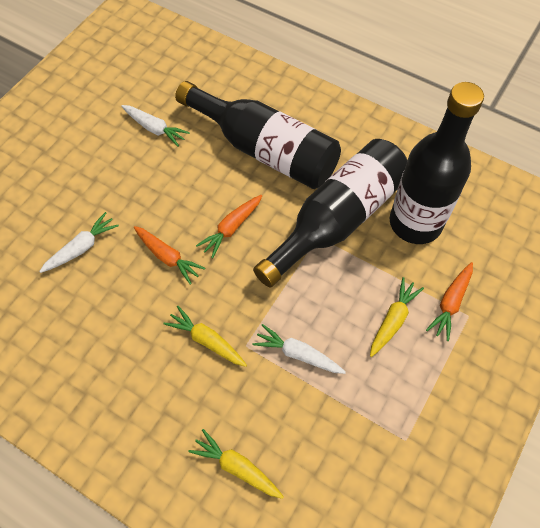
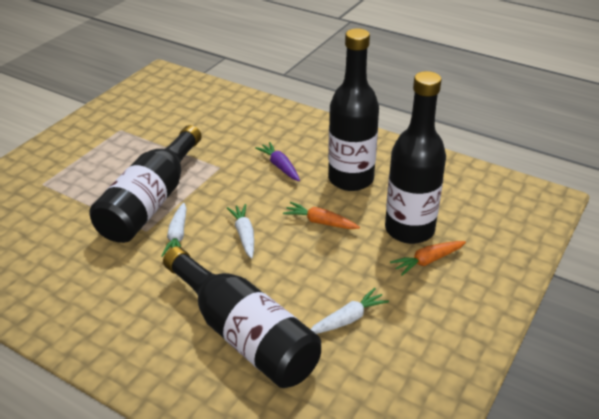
black bottle: 3 -> 4
orange carrot: 3 -> 2
purple carrot: 0 -> 1
yellow carrot: 3 -> 0

